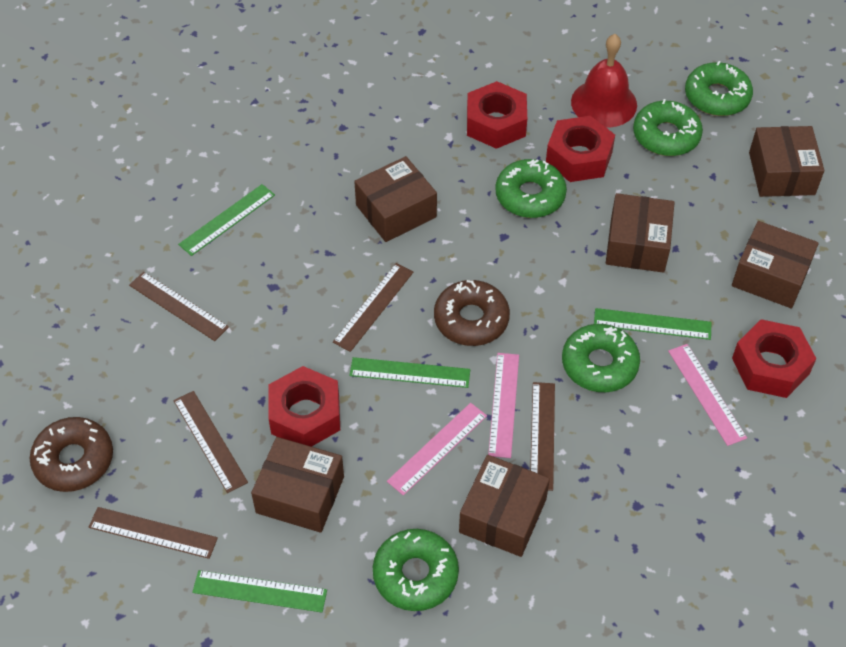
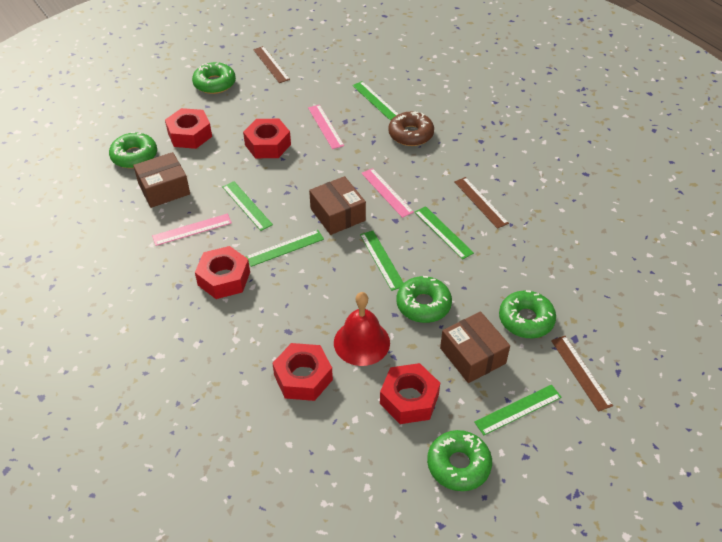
brown box: 6 -> 3
brown donut: 2 -> 1
brown ruler: 5 -> 3
green ruler: 4 -> 6
red nut: 4 -> 5

